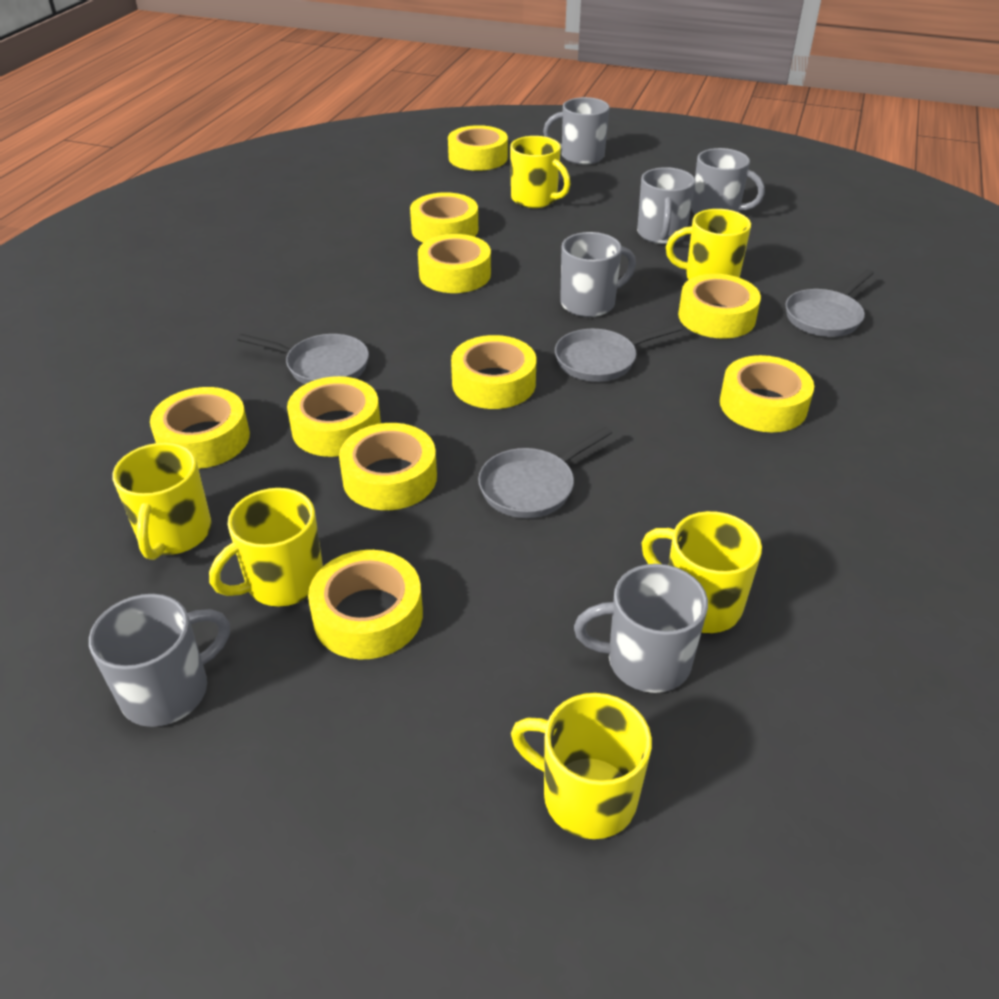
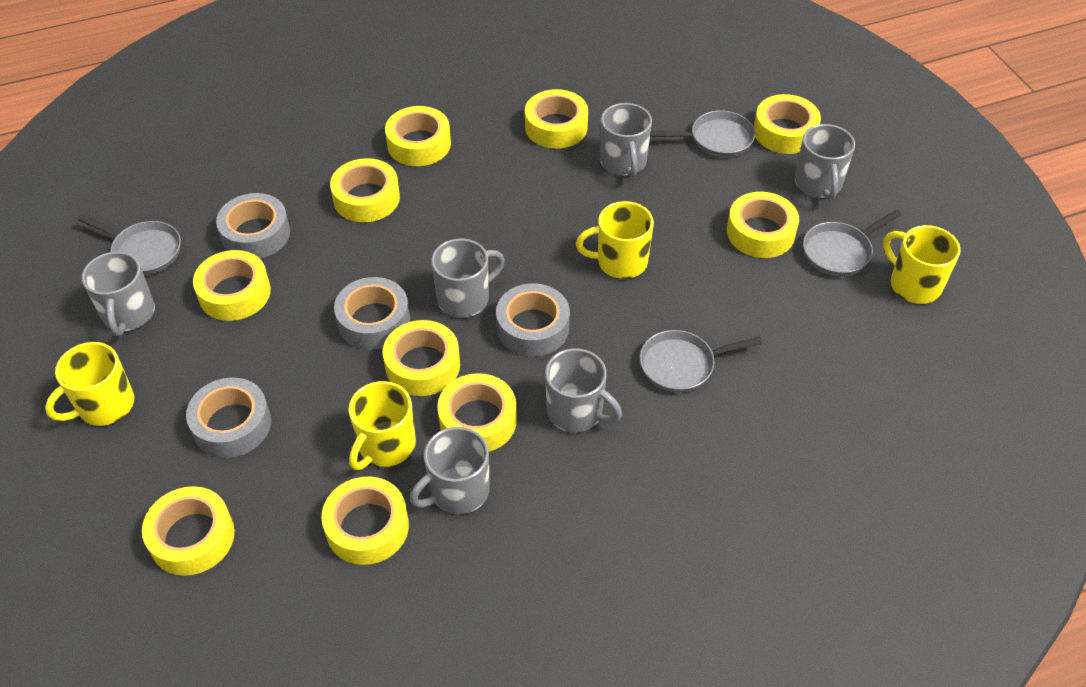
grey tape: 0 -> 4
yellow mug: 6 -> 4

